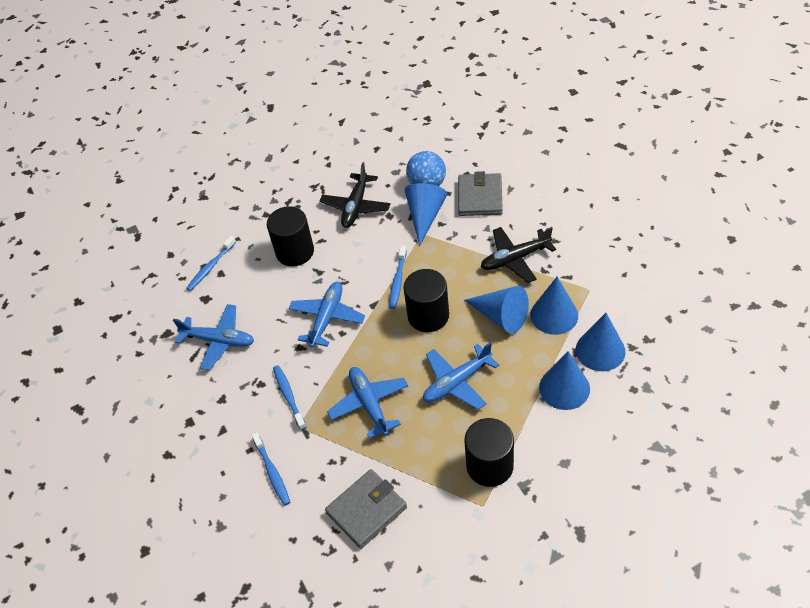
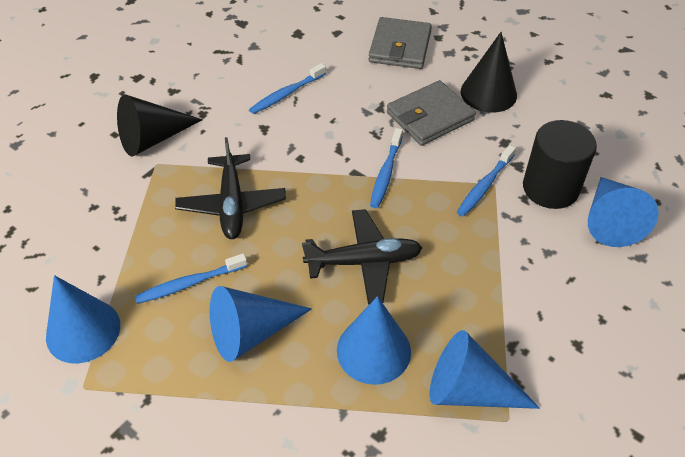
black cone: 0 -> 2
black cylinder: 3 -> 1
blue ball: 1 -> 0
blue plane: 4 -> 0

